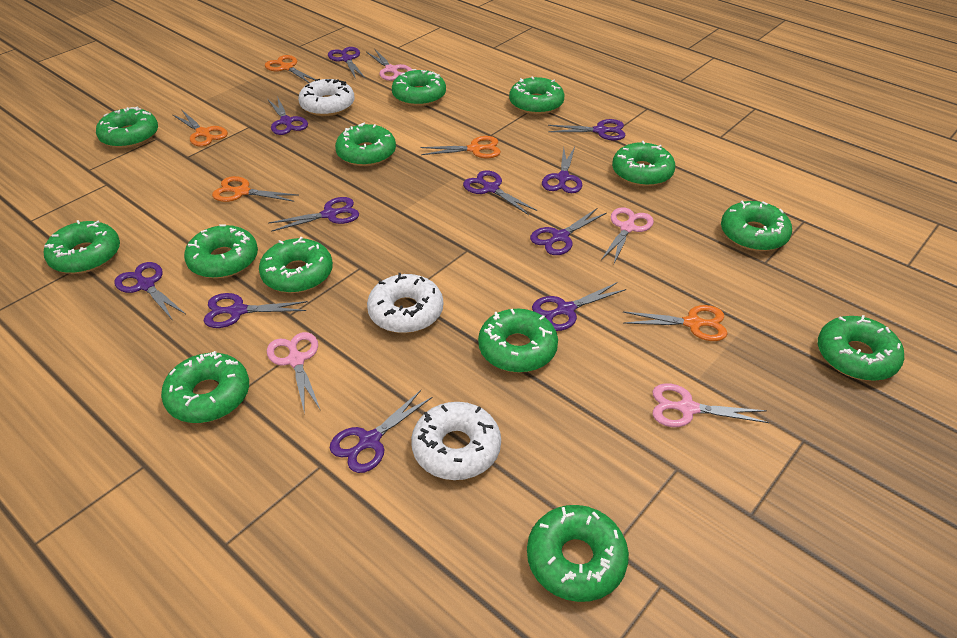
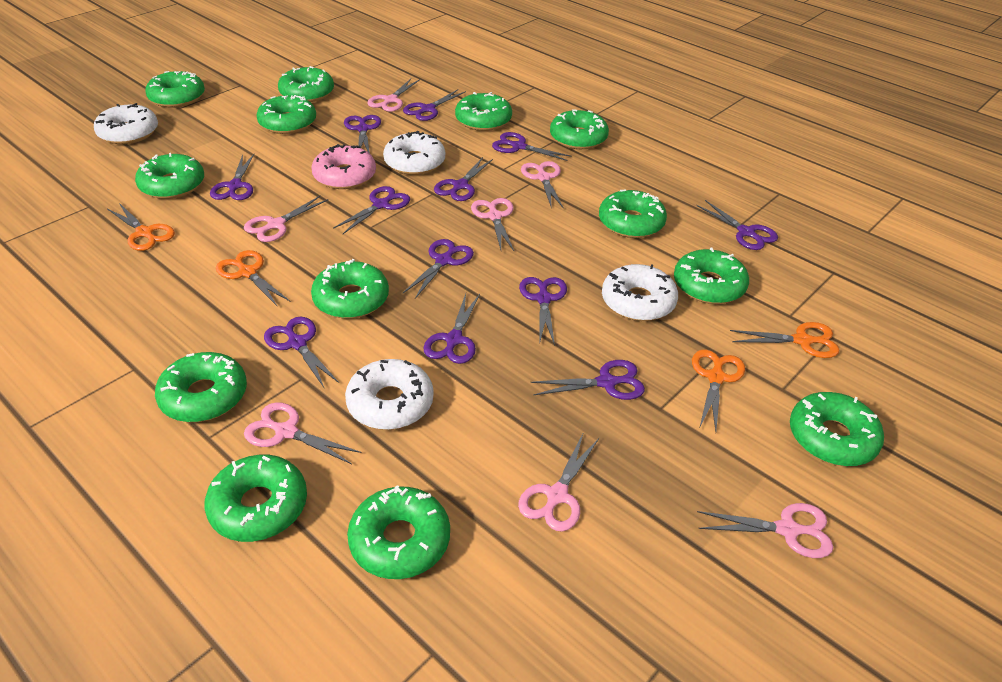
orange scissors: 5 -> 4
pink donut: 0 -> 1
pink scissors: 4 -> 7
purple scissors: 11 -> 12
white donut: 3 -> 4

